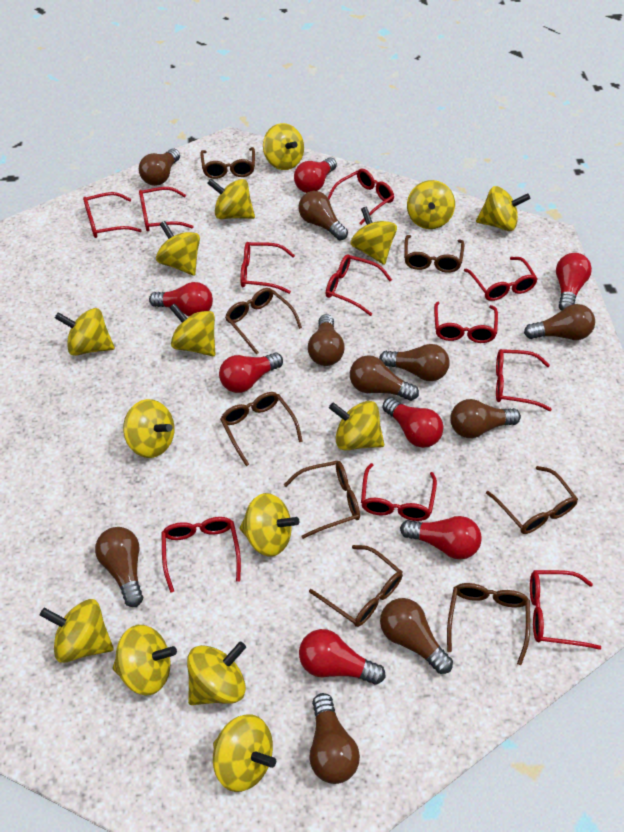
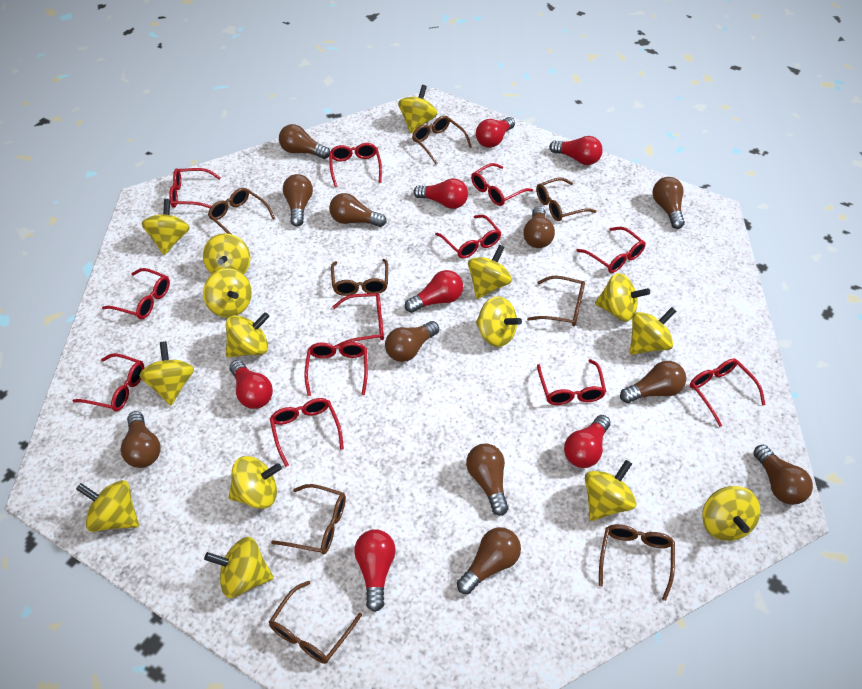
brown light bulb: 10 -> 11
red glasses: 11 -> 12

